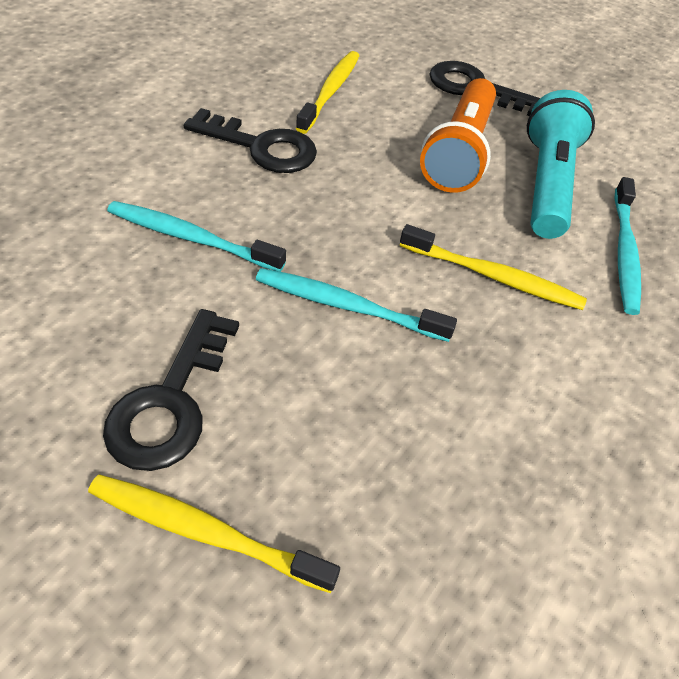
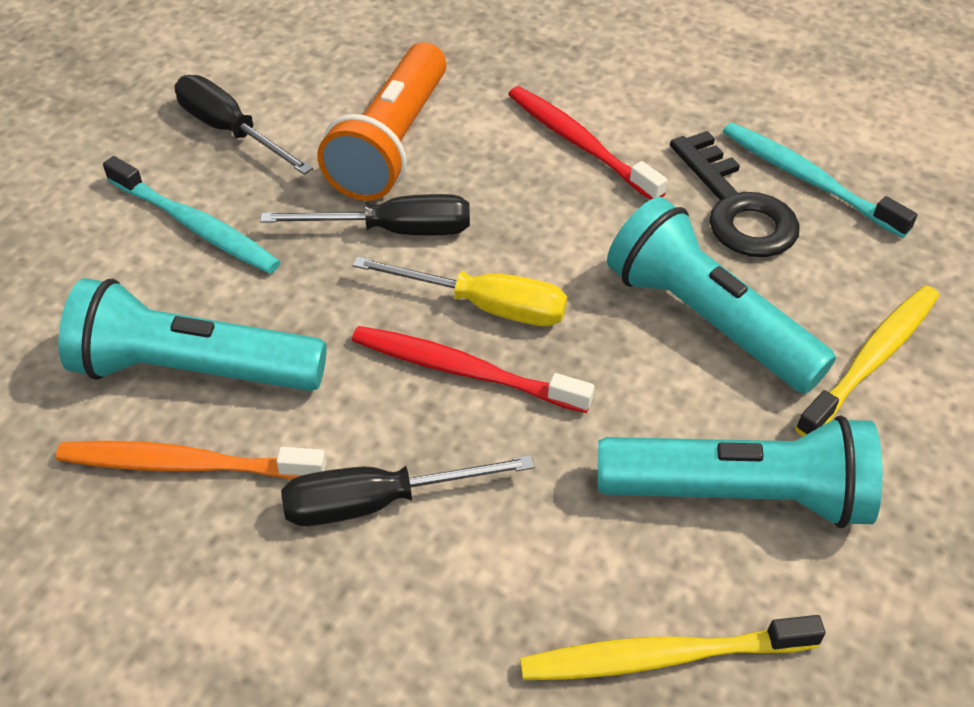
black key: 3 -> 1
black screwdriver: 0 -> 3
orange toothbrush: 0 -> 1
red toothbrush: 0 -> 2
turquoise flashlight: 1 -> 3
turquoise toothbrush: 3 -> 2
yellow screwdriver: 0 -> 1
yellow toothbrush: 3 -> 2

